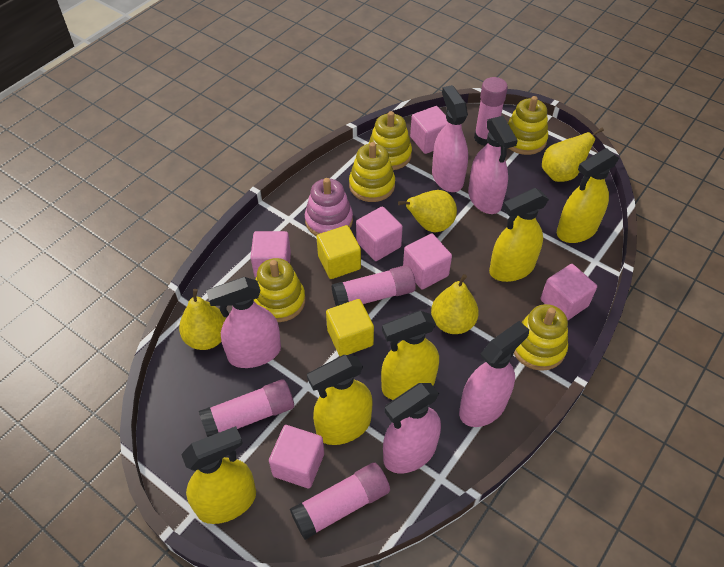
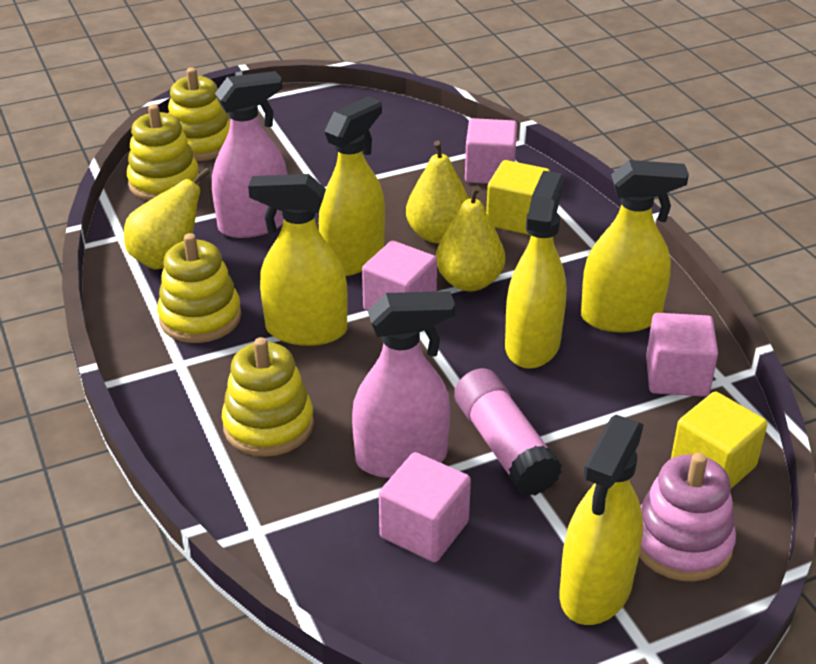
pink cube: 6 -> 4
pink glue stick: 4 -> 1
pink spray bottle: 5 -> 2
yellow pear: 4 -> 3
yellow stacking toy: 5 -> 4

